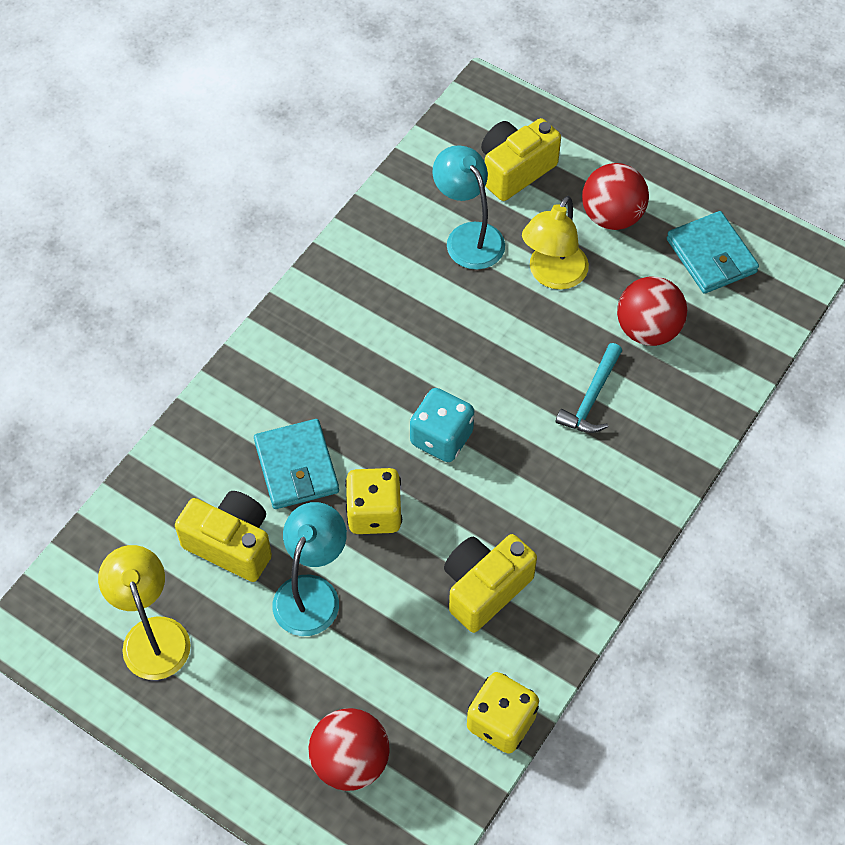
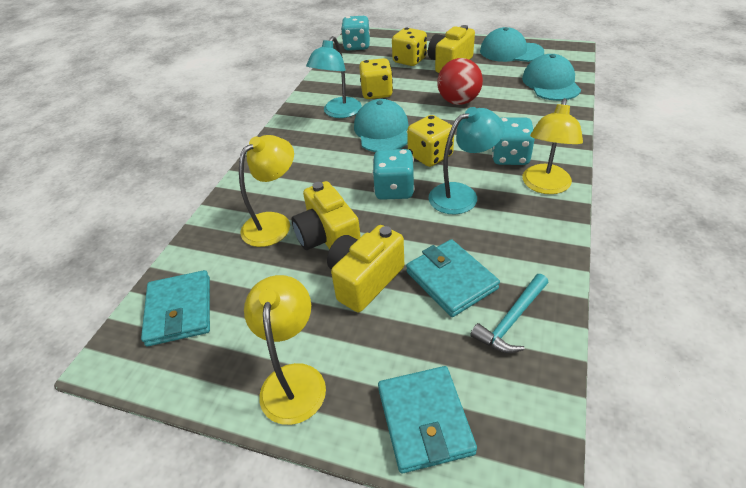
red ball: 3 -> 1
turquoise cap: 0 -> 3
turquoise dice: 1 -> 3
turquoise wallet: 2 -> 3
yellow dice: 2 -> 3
yellow lamp: 2 -> 3

